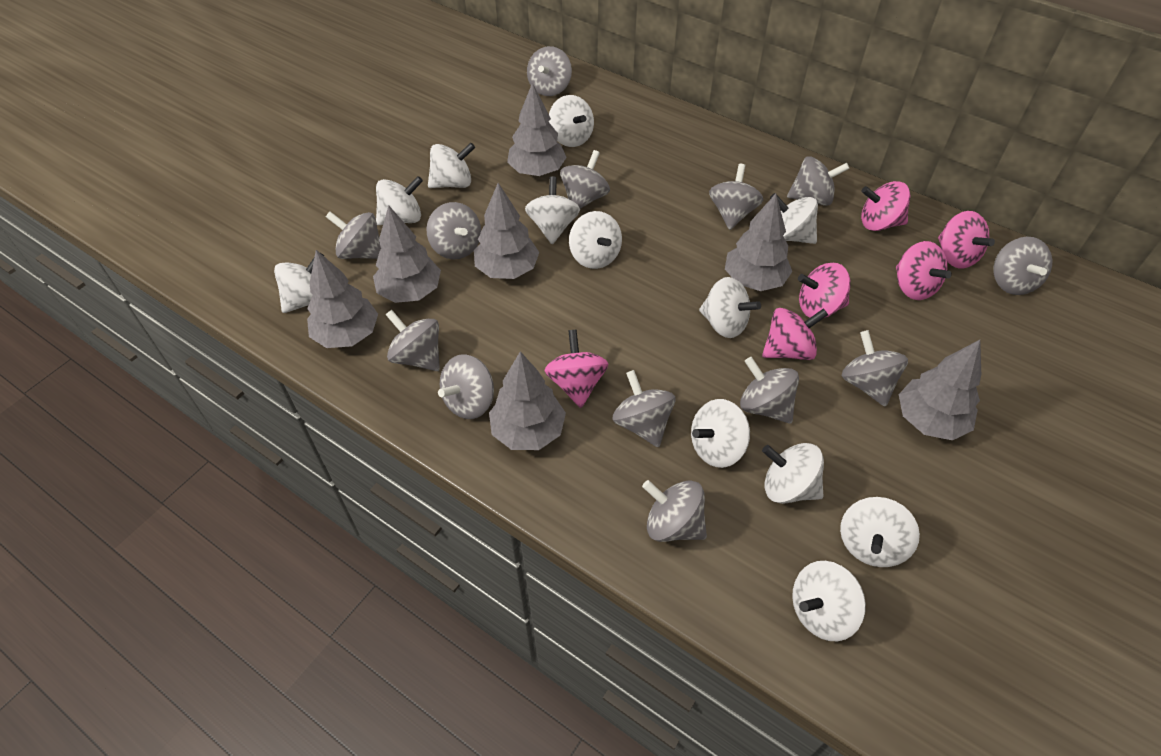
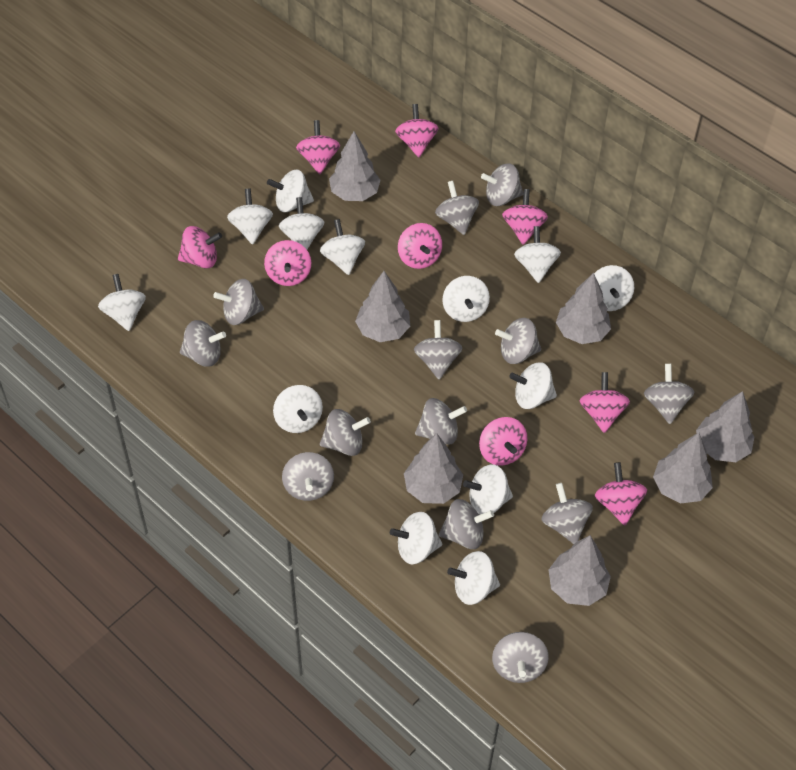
pink spinning top: 6 -> 9
white spinning top: 12 -> 13

